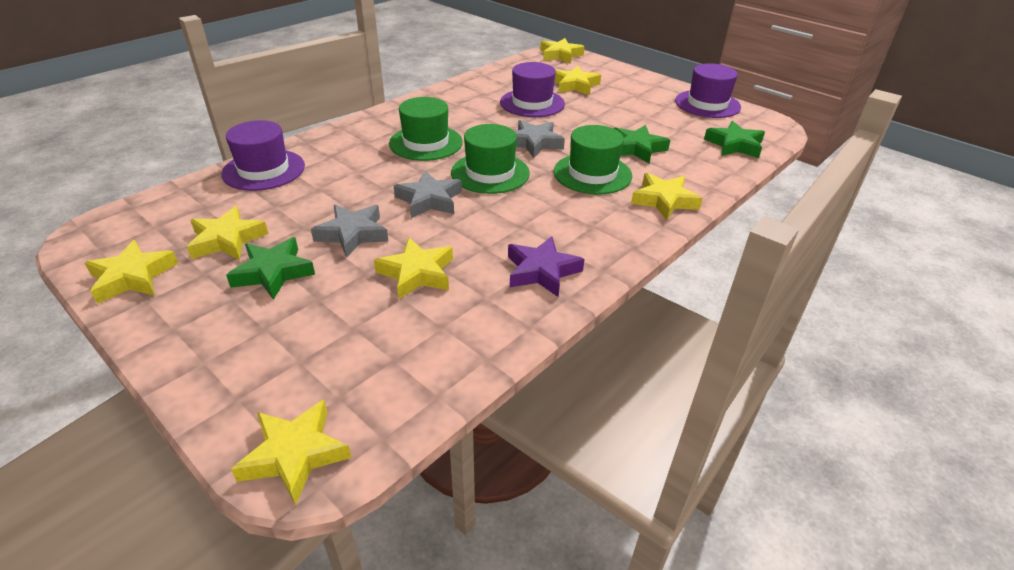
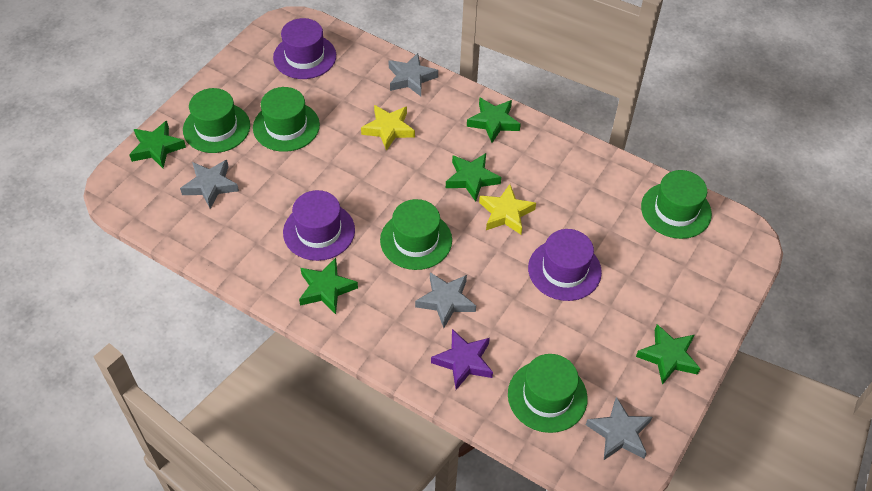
green hat: 3 -> 5
green star: 3 -> 5
grey star: 3 -> 4
yellow star: 7 -> 2

